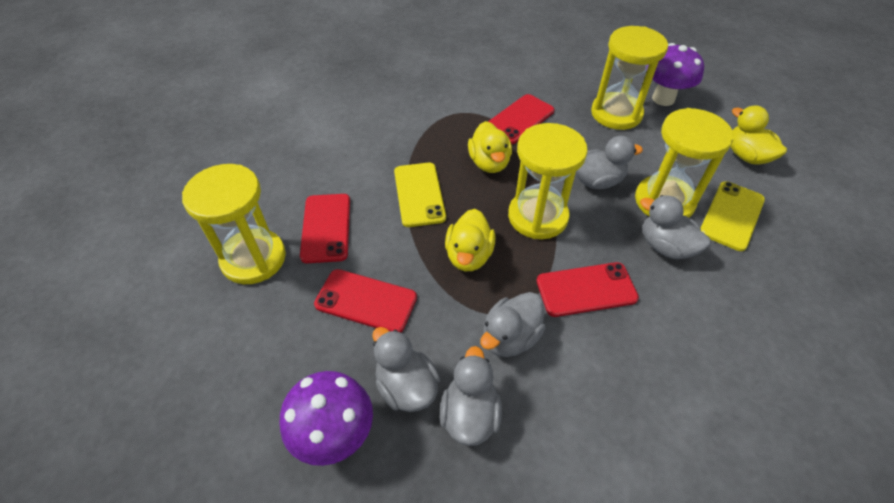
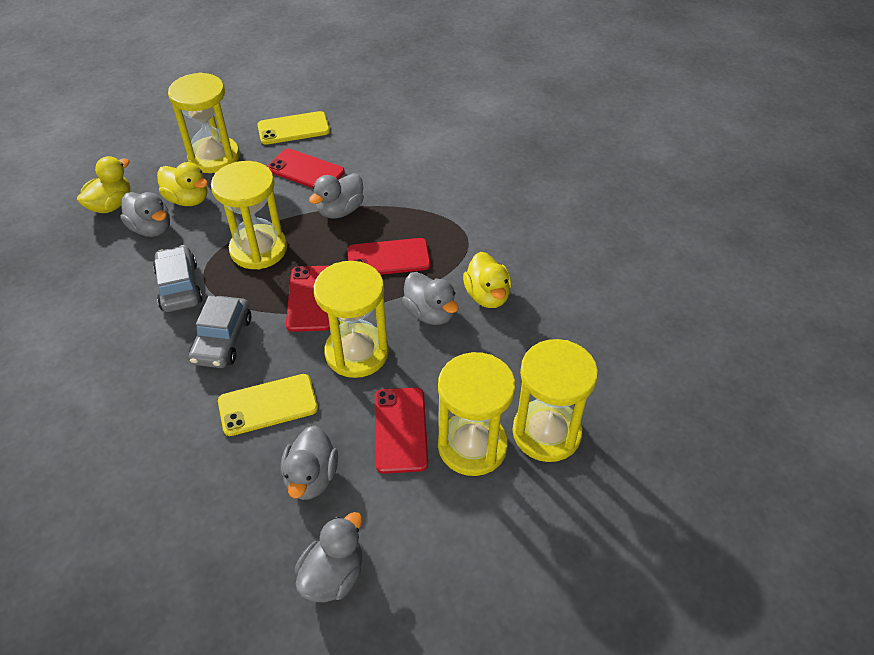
grey car: 0 -> 2
purple mushroom: 2 -> 0
yellow hourglass: 4 -> 5

